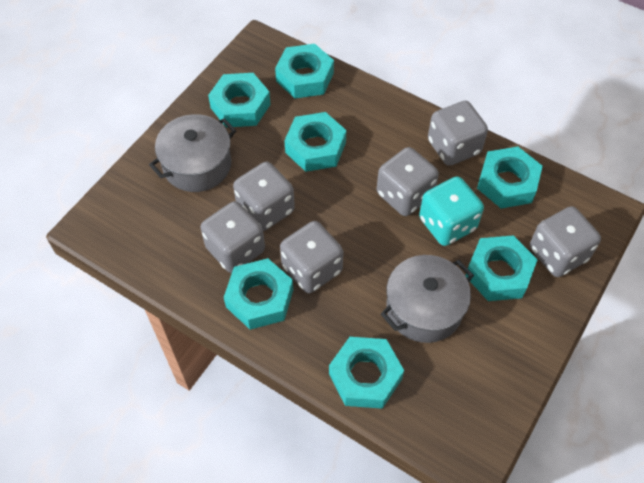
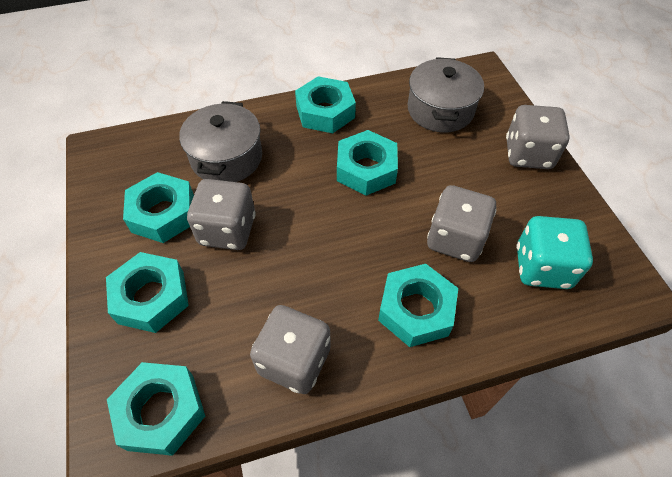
grey dice: 6 -> 4
turquoise nut: 7 -> 6

